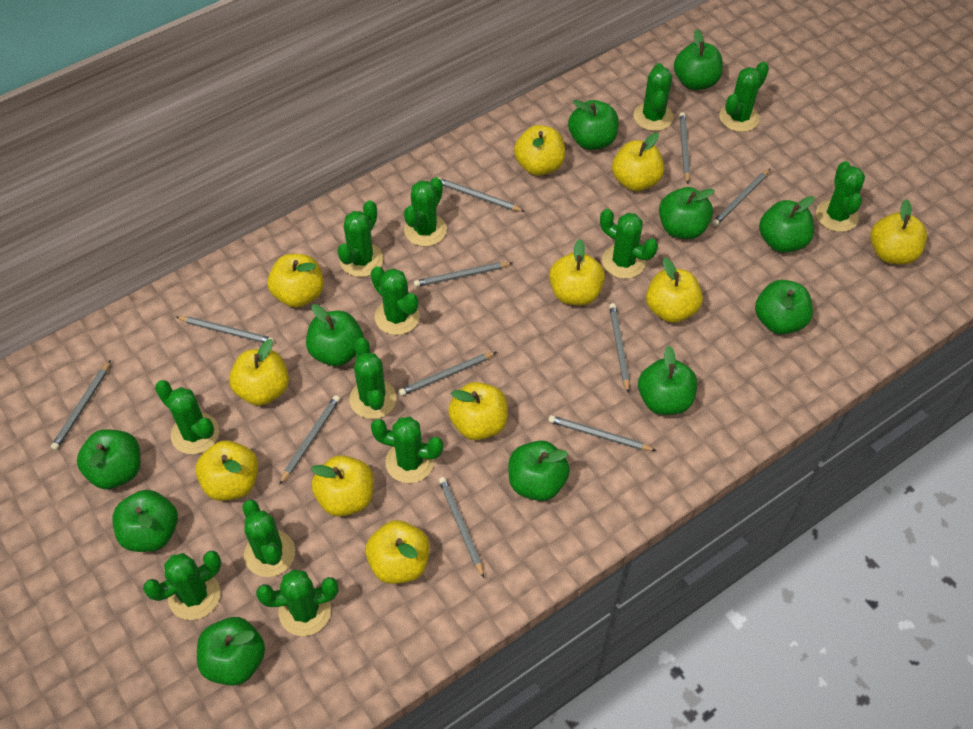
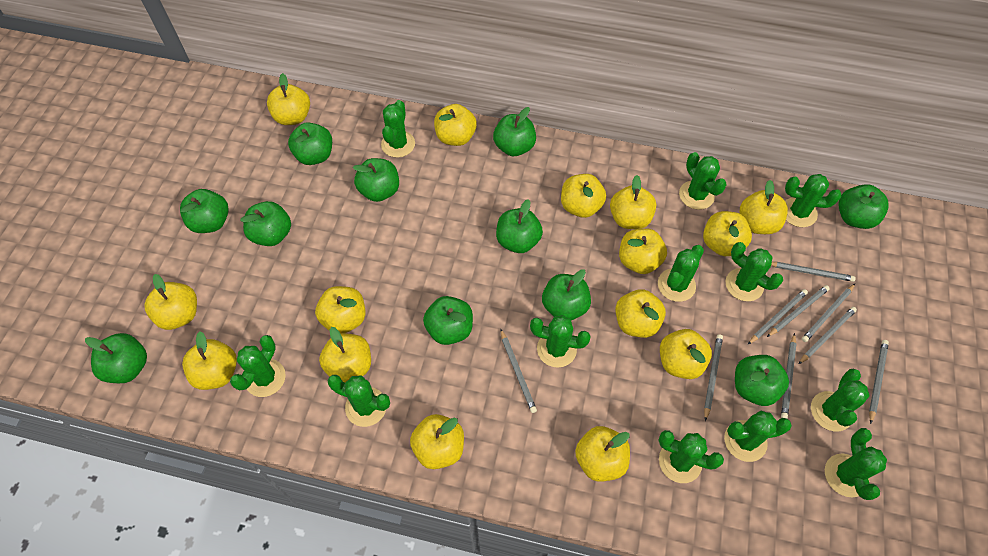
green cactus: 13 -> 12
grey pencil: 11 -> 9
yellow apple: 11 -> 15

